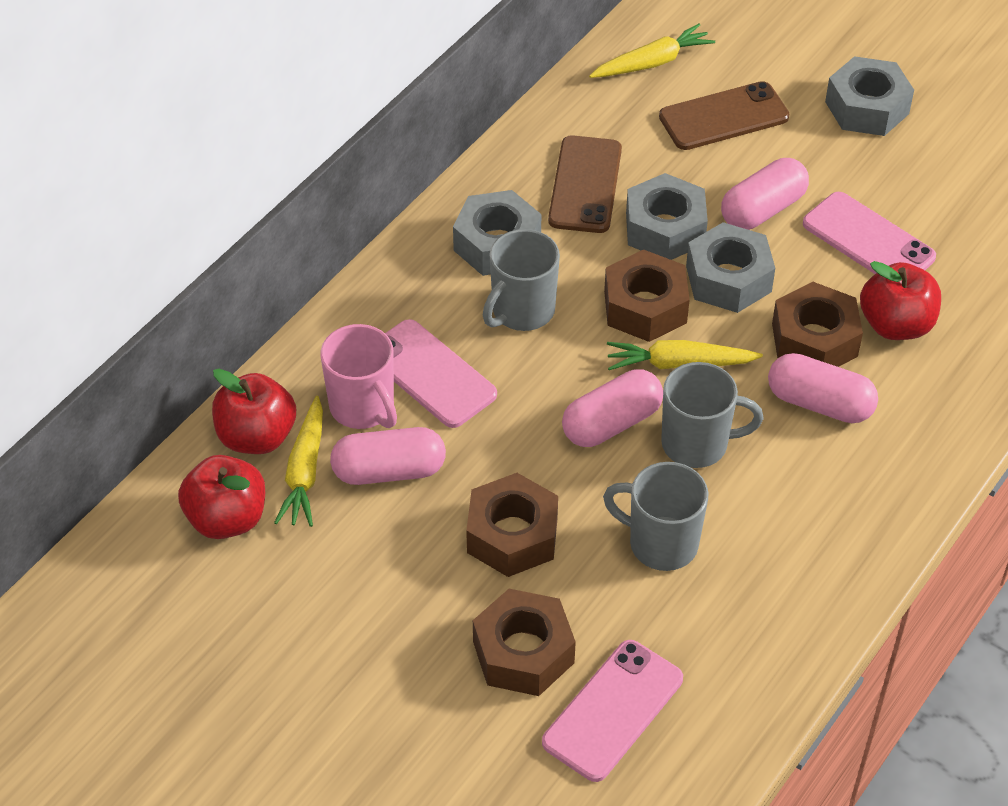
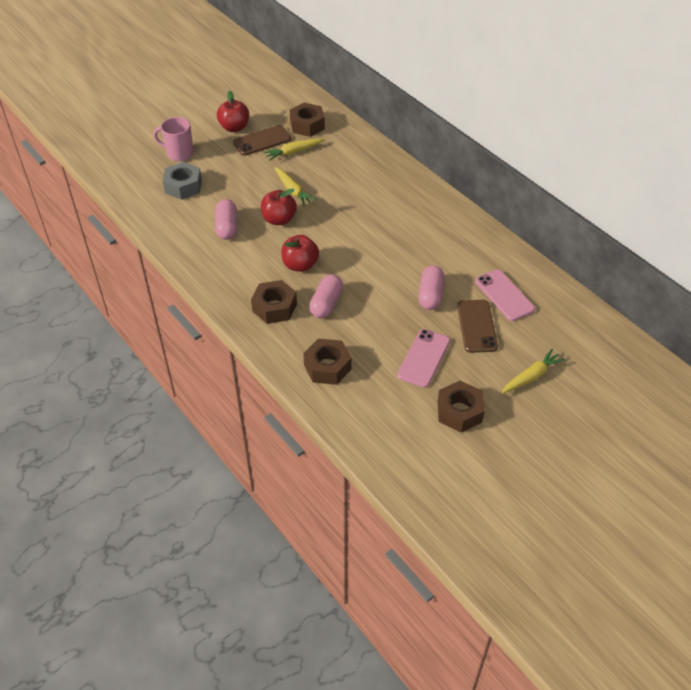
grey mug: 3 -> 0
grey nut: 4 -> 1
pink capsule: 4 -> 3
pink phone: 3 -> 2

